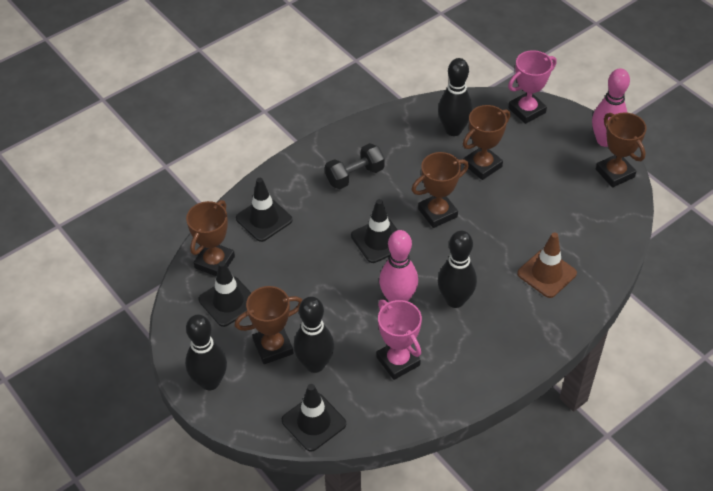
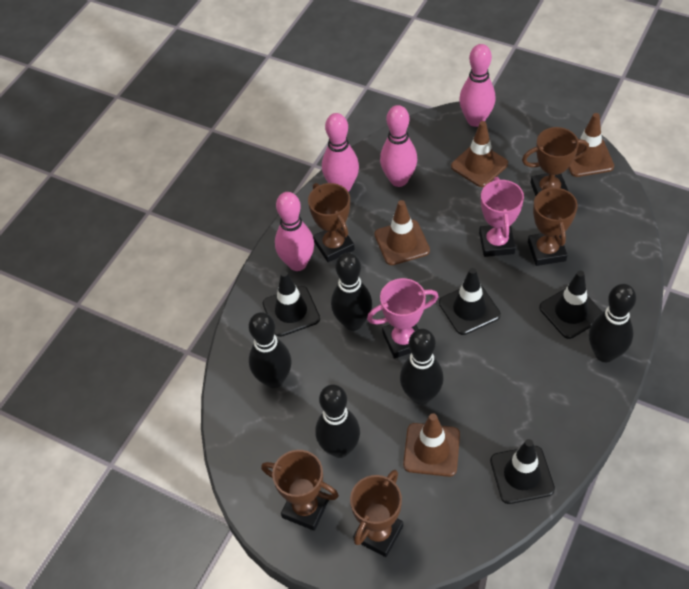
black bowling pin: 4 -> 5
black dumbbell: 1 -> 0
brown traffic cone: 1 -> 4
pink bowling pin: 2 -> 4

